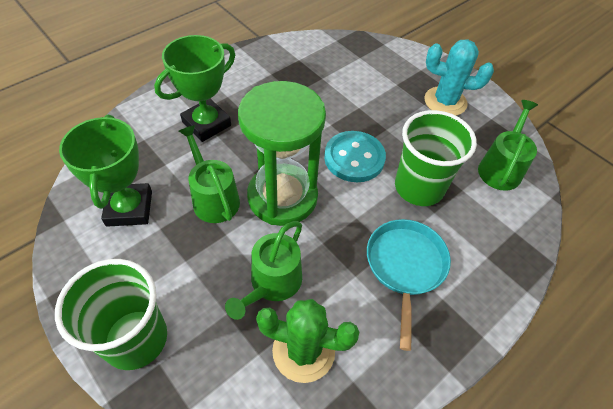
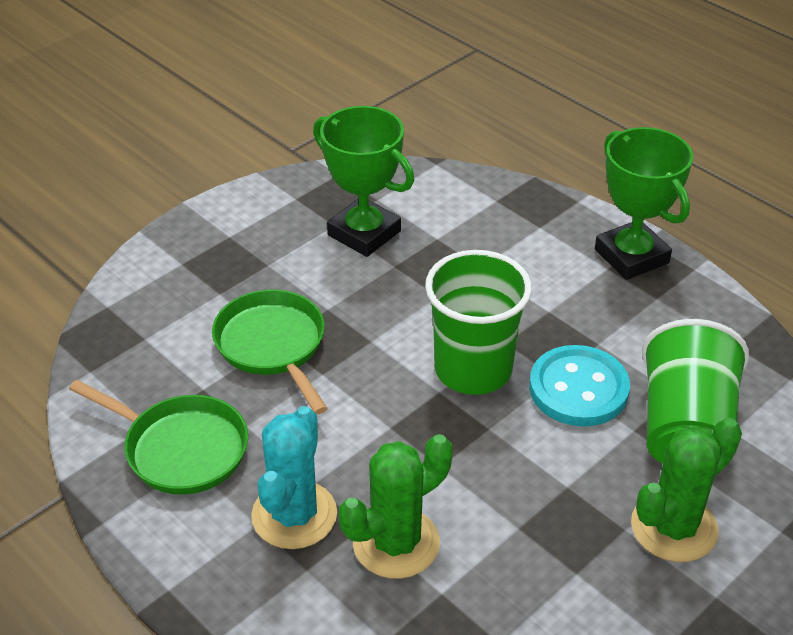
green cactus: 1 -> 2
green hourglass: 1 -> 0
green pan: 0 -> 2
green watering can: 3 -> 0
turquoise pan: 1 -> 0

